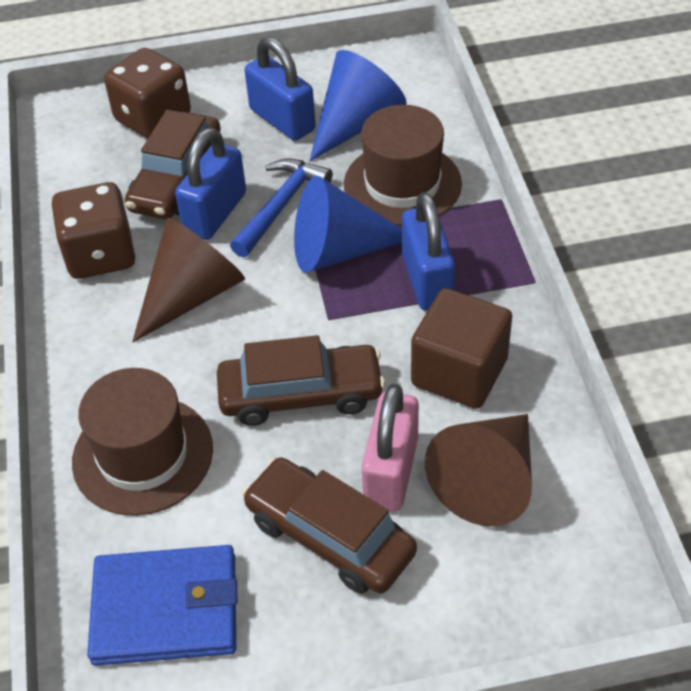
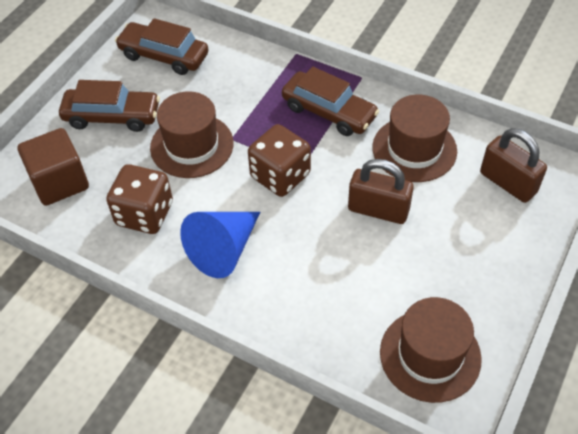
blue cone: 2 -> 1
blue hammer: 1 -> 0
blue padlock: 3 -> 0
blue wallet: 1 -> 0
brown cone: 2 -> 0
brown hat: 2 -> 3
brown padlock: 0 -> 2
pink padlock: 1 -> 0

